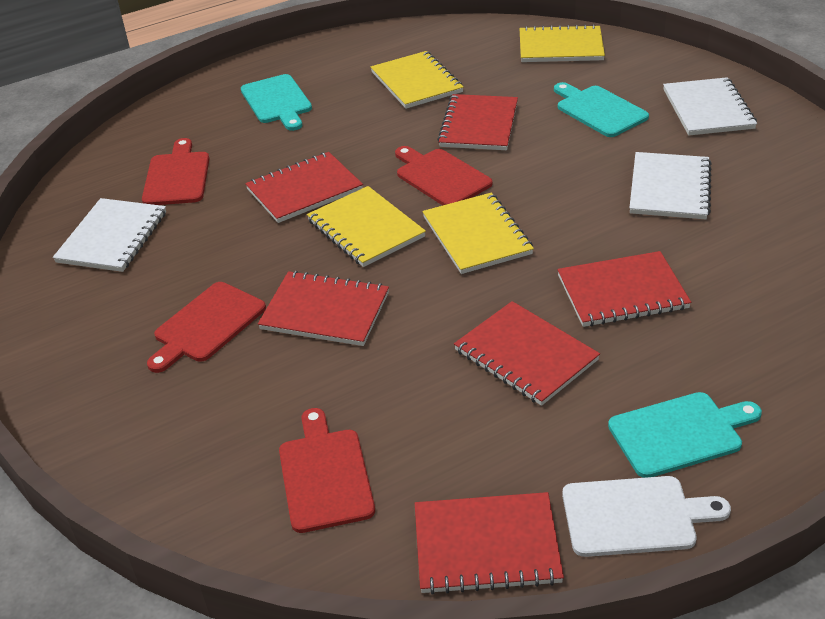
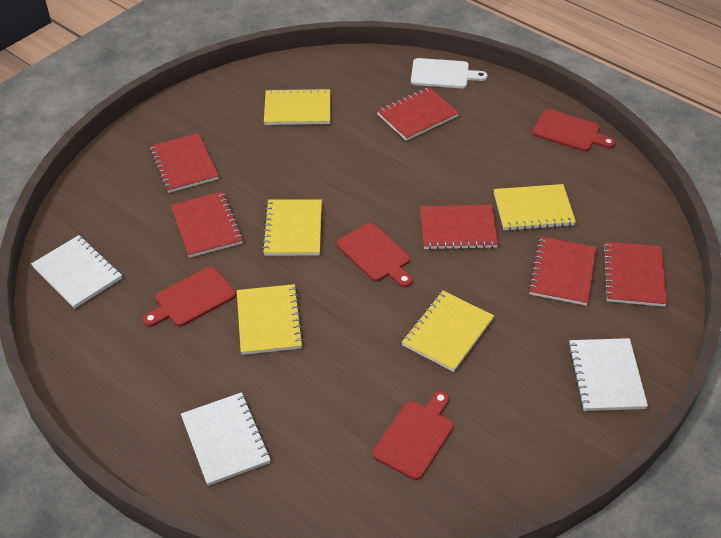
turquoise cutting board: 3 -> 0
yellow notebook: 4 -> 5

